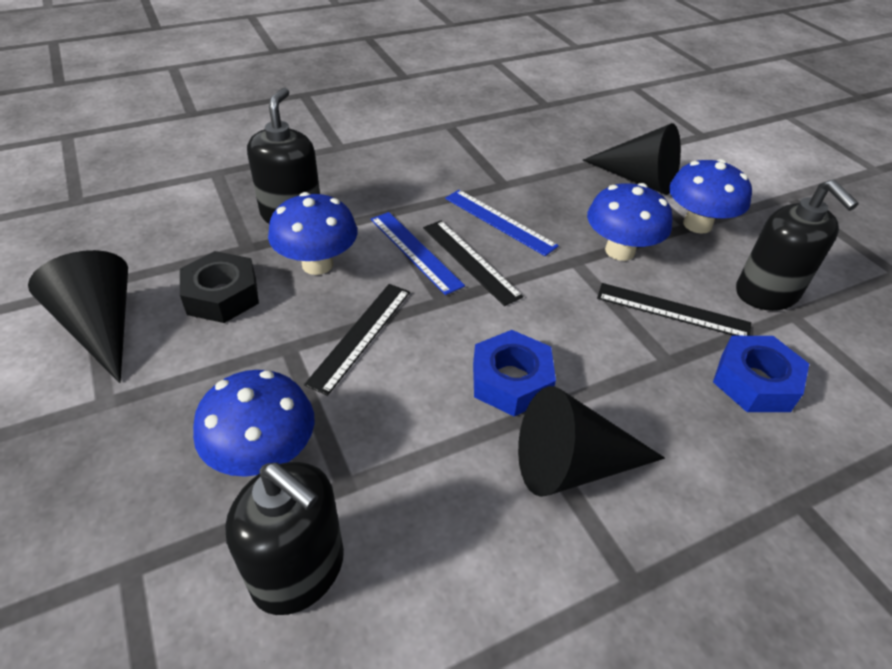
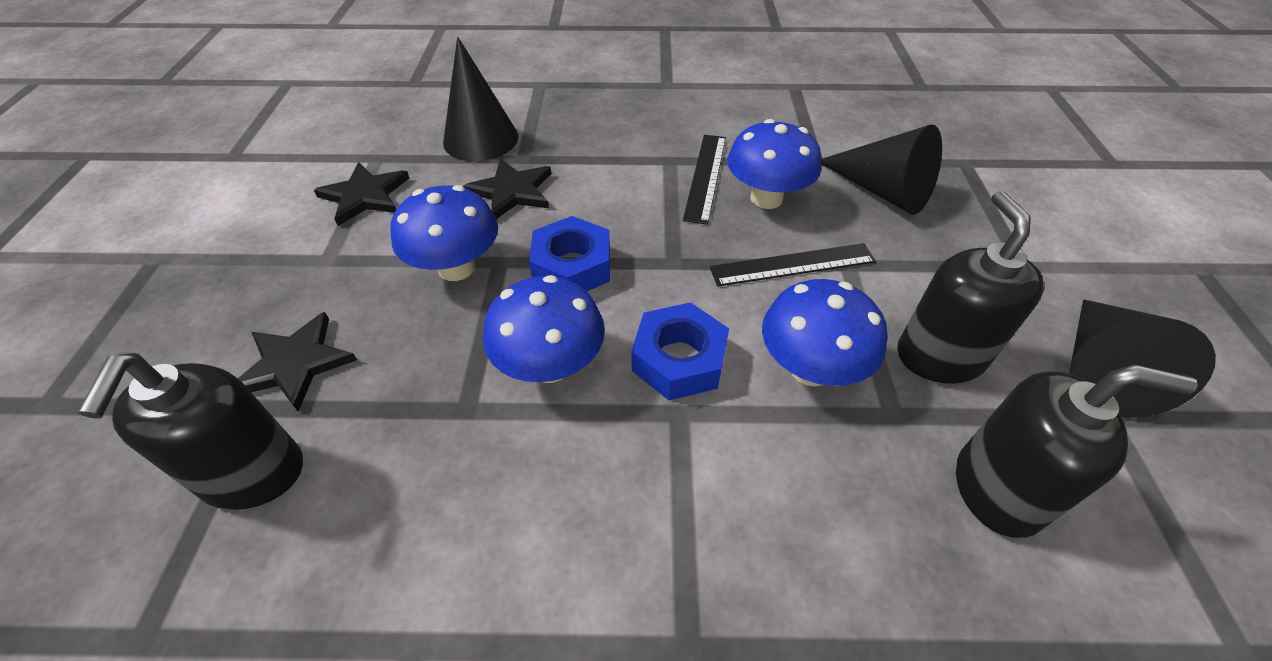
black nut: 1 -> 0
black ruler: 3 -> 2
black star: 0 -> 3
blue ruler: 2 -> 0

